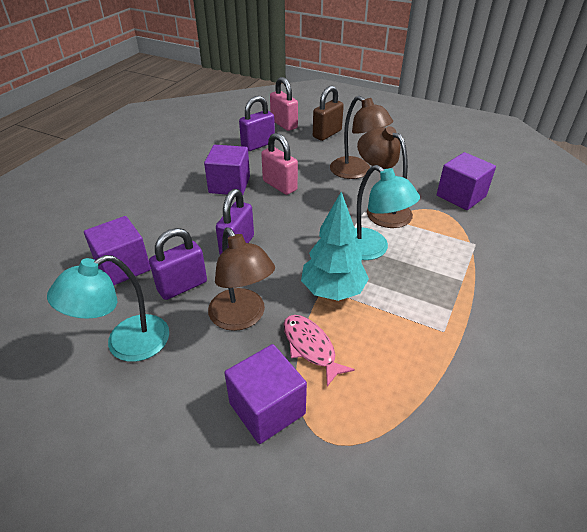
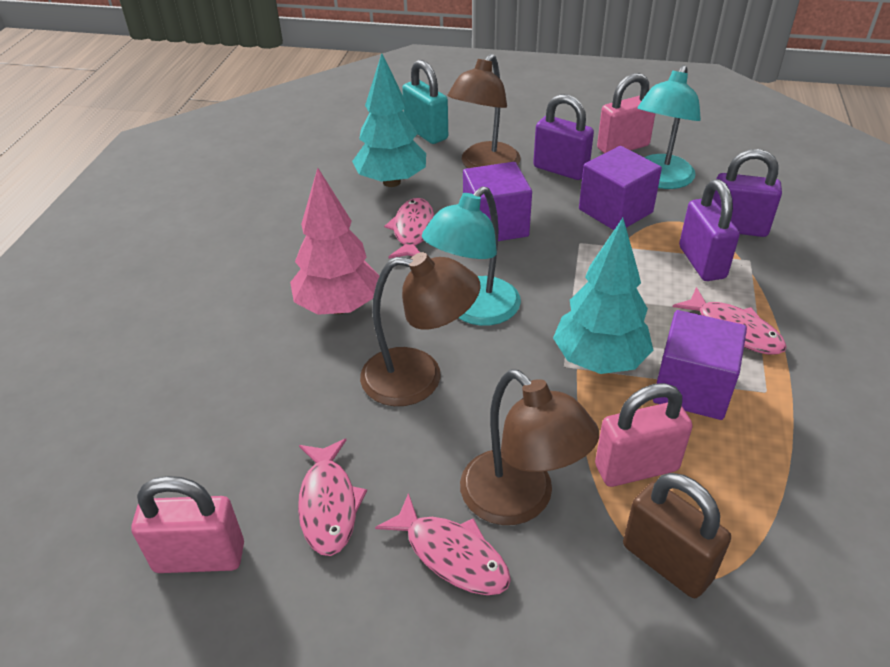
pink fish: 1 -> 4
pink padlock: 2 -> 3
pink tree: 0 -> 1
purple cube: 4 -> 3
turquoise padlock: 0 -> 1
turquoise tree: 1 -> 2

